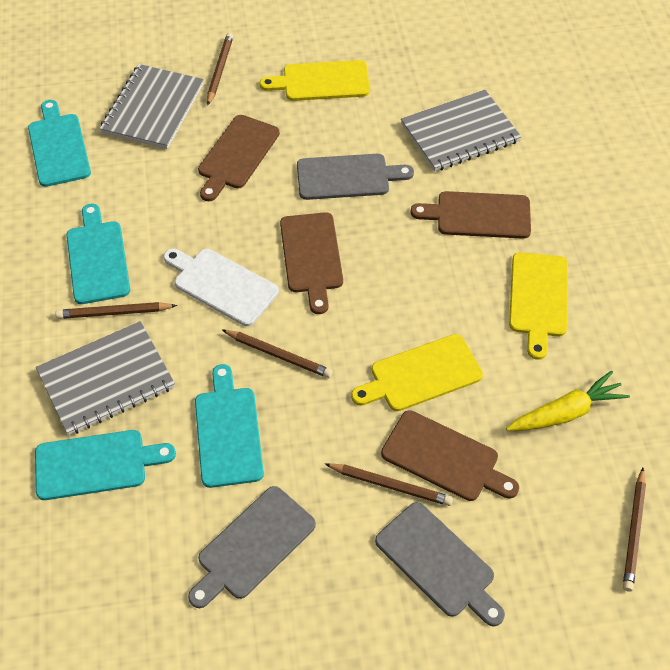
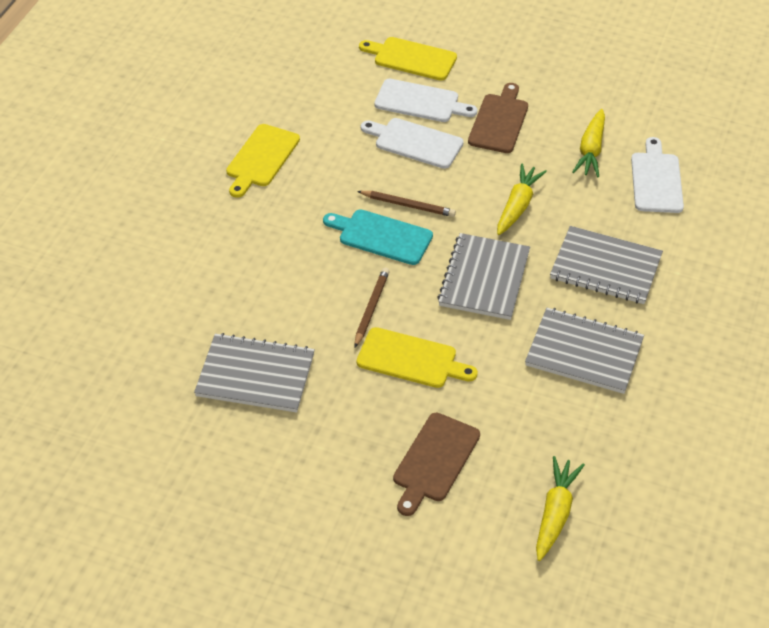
brown cutting board: 4 -> 2
brown pencil: 5 -> 2
grey cutting board: 3 -> 0
grey notebook: 3 -> 4
turquoise cutting board: 4 -> 1
white cutting board: 1 -> 3
yellow carrot: 1 -> 3

